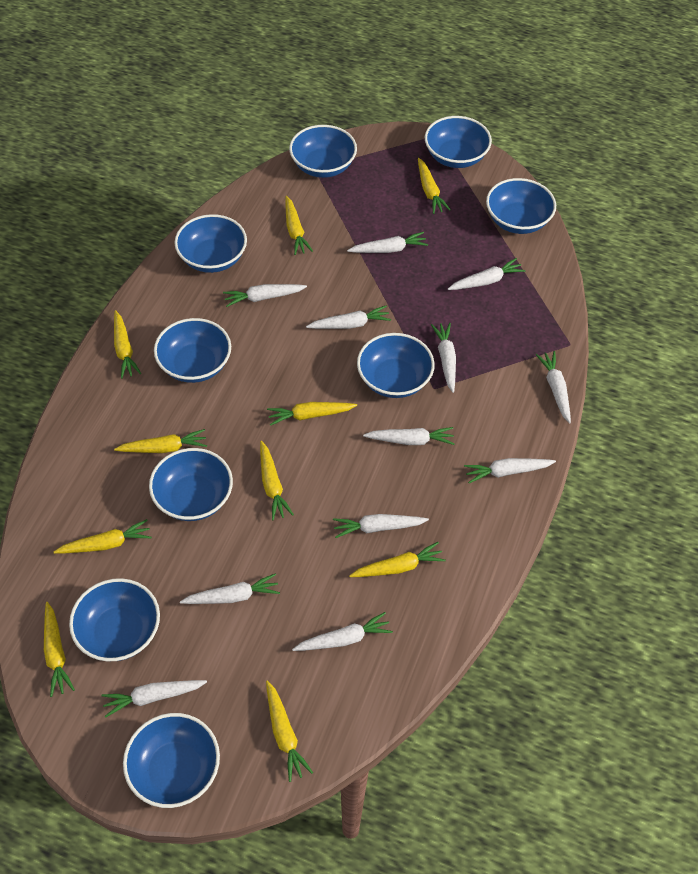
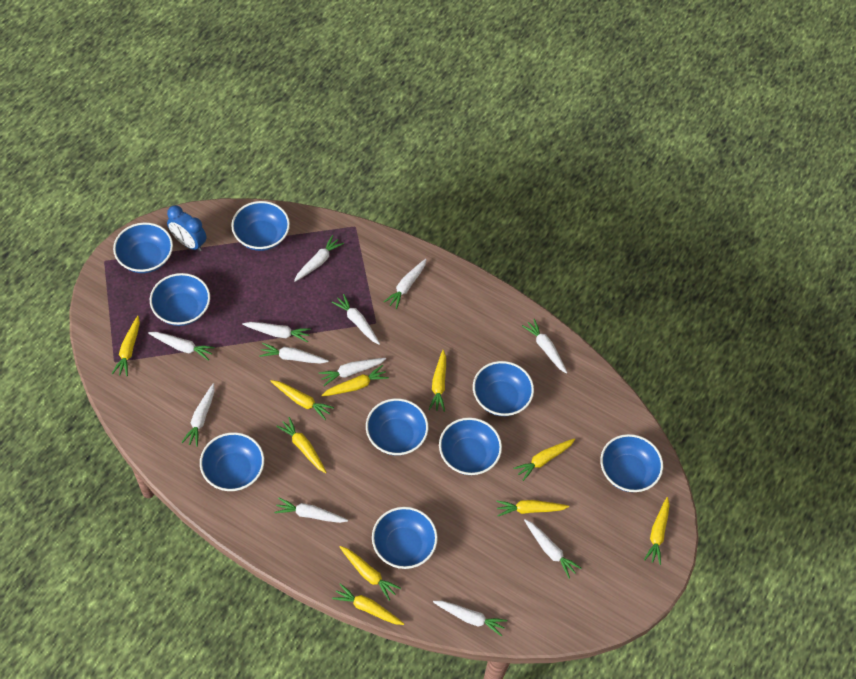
blue clock: 0 -> 1

